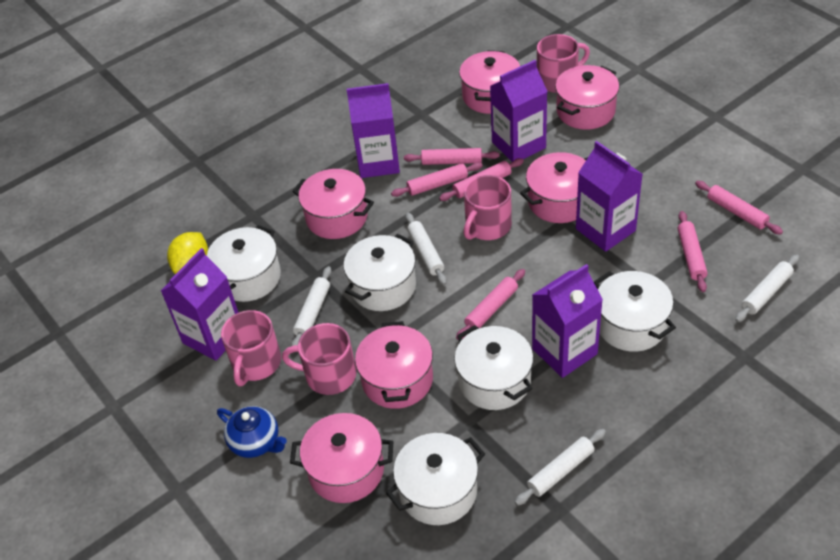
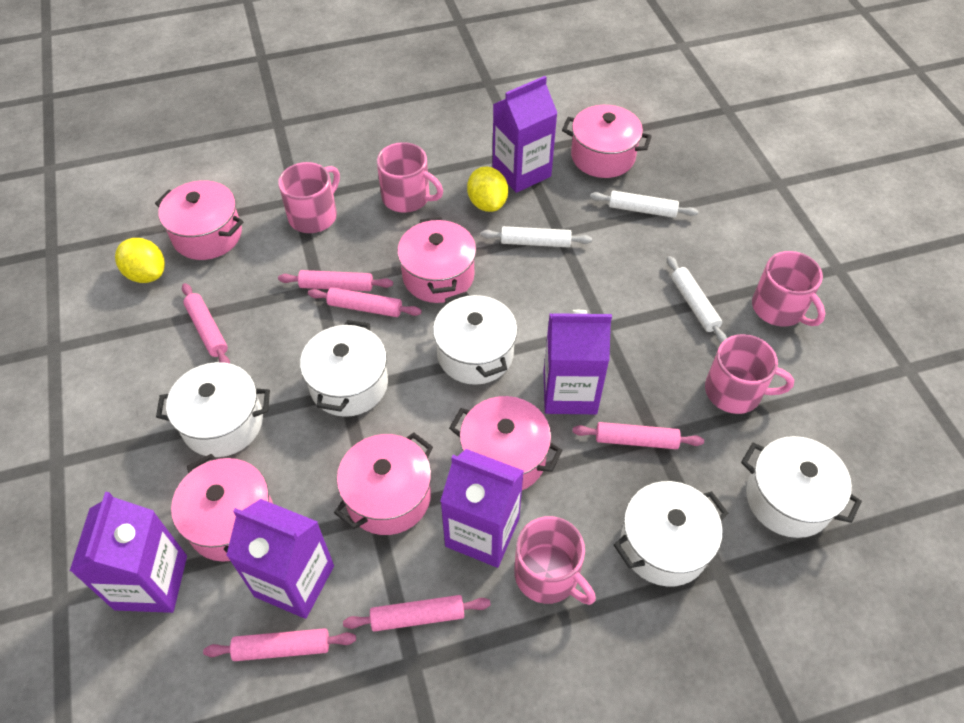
blue teapot: 1 -> 0
pink mug: 4 -> 5
white rolling pin: 4 -> 3
yellow lemon: 1 -> 2

